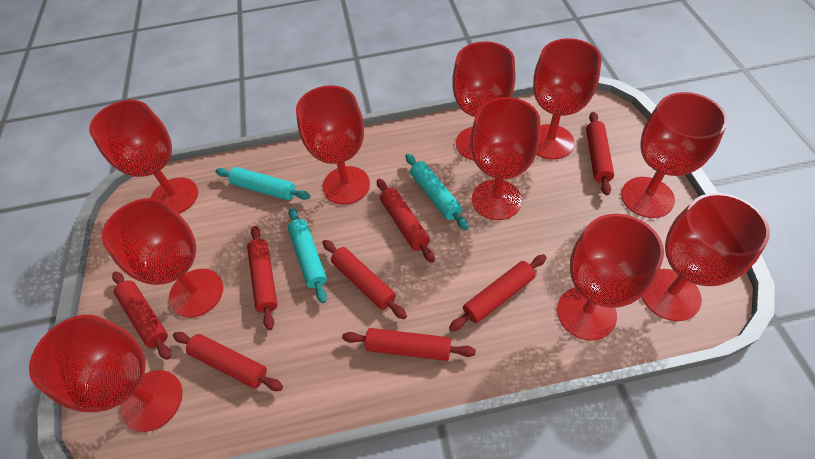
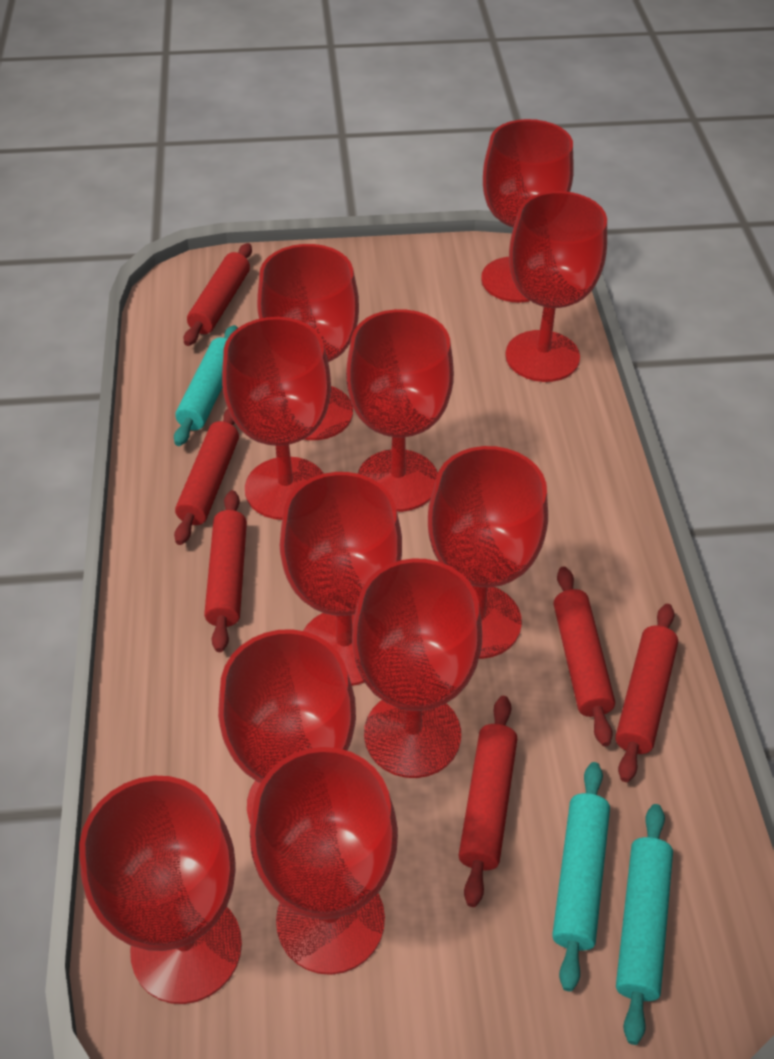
red goblet: 10 -> 11
red rolling pin: 8 -> 6

